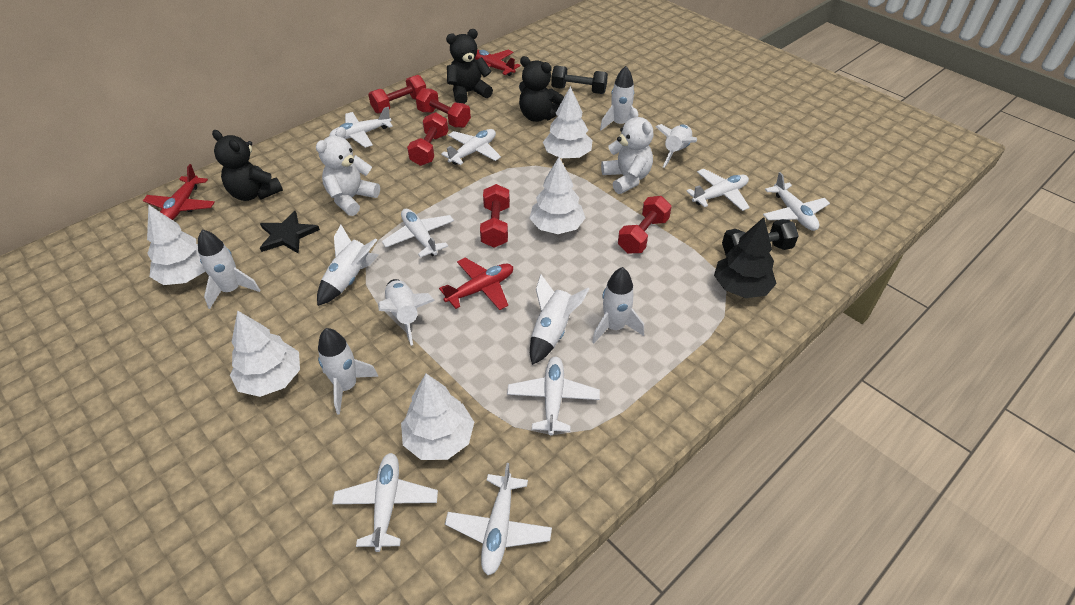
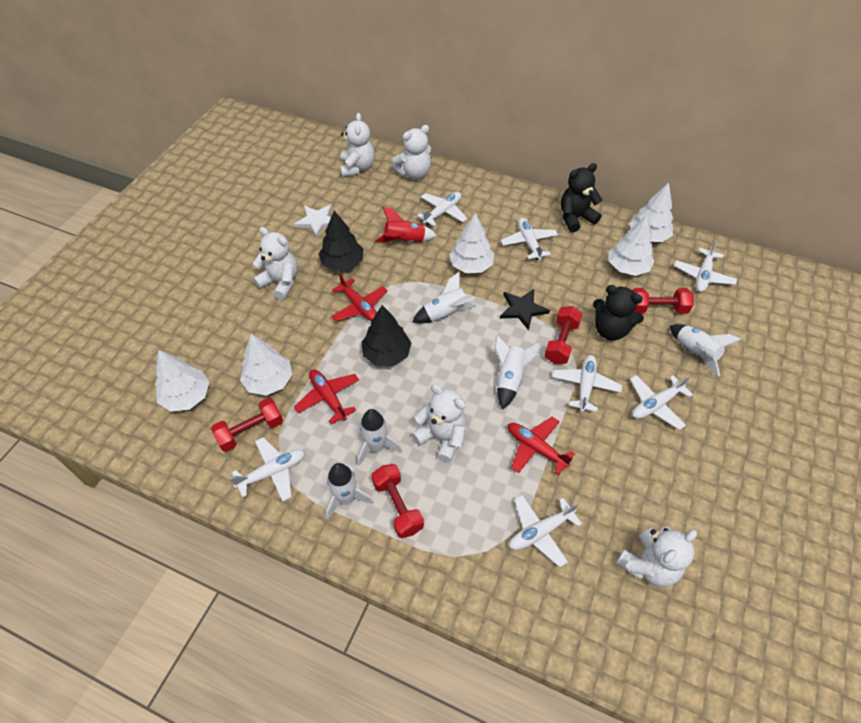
black dumbbell: 2 -> 0
black teddy bear: 3 -> 2
black tree: 1 -> 2
red dumbbell: 5 -> 4
red rocket: 0 -> 1
white plane: 8 -> 7
white rocket: 8 -> 5
white star: 0 -> 1
white teddy bear: 2 -> 5

